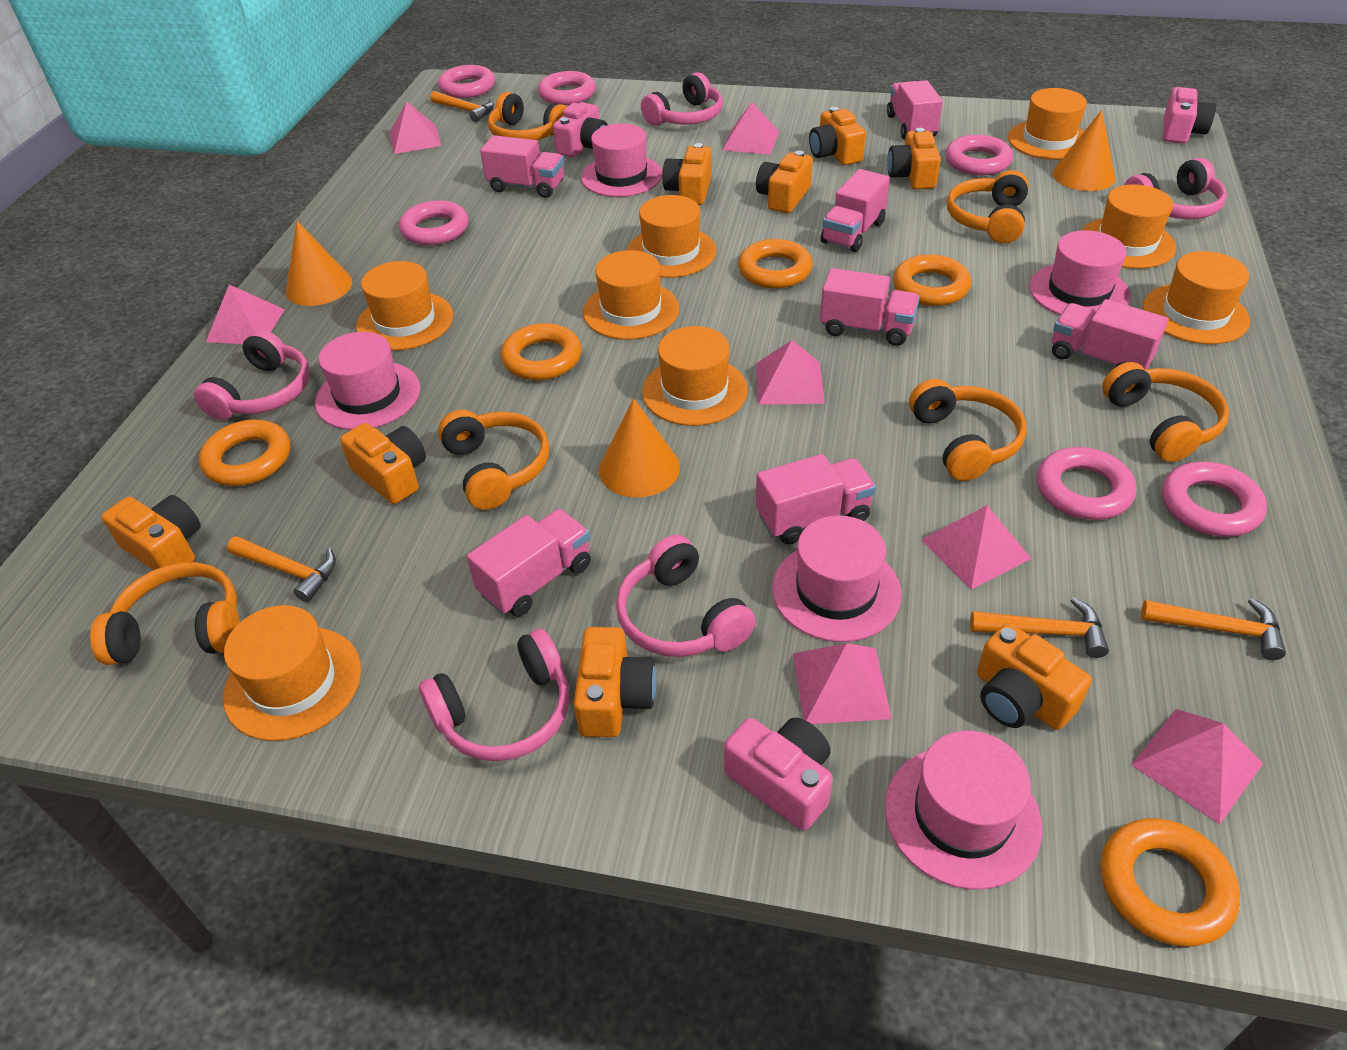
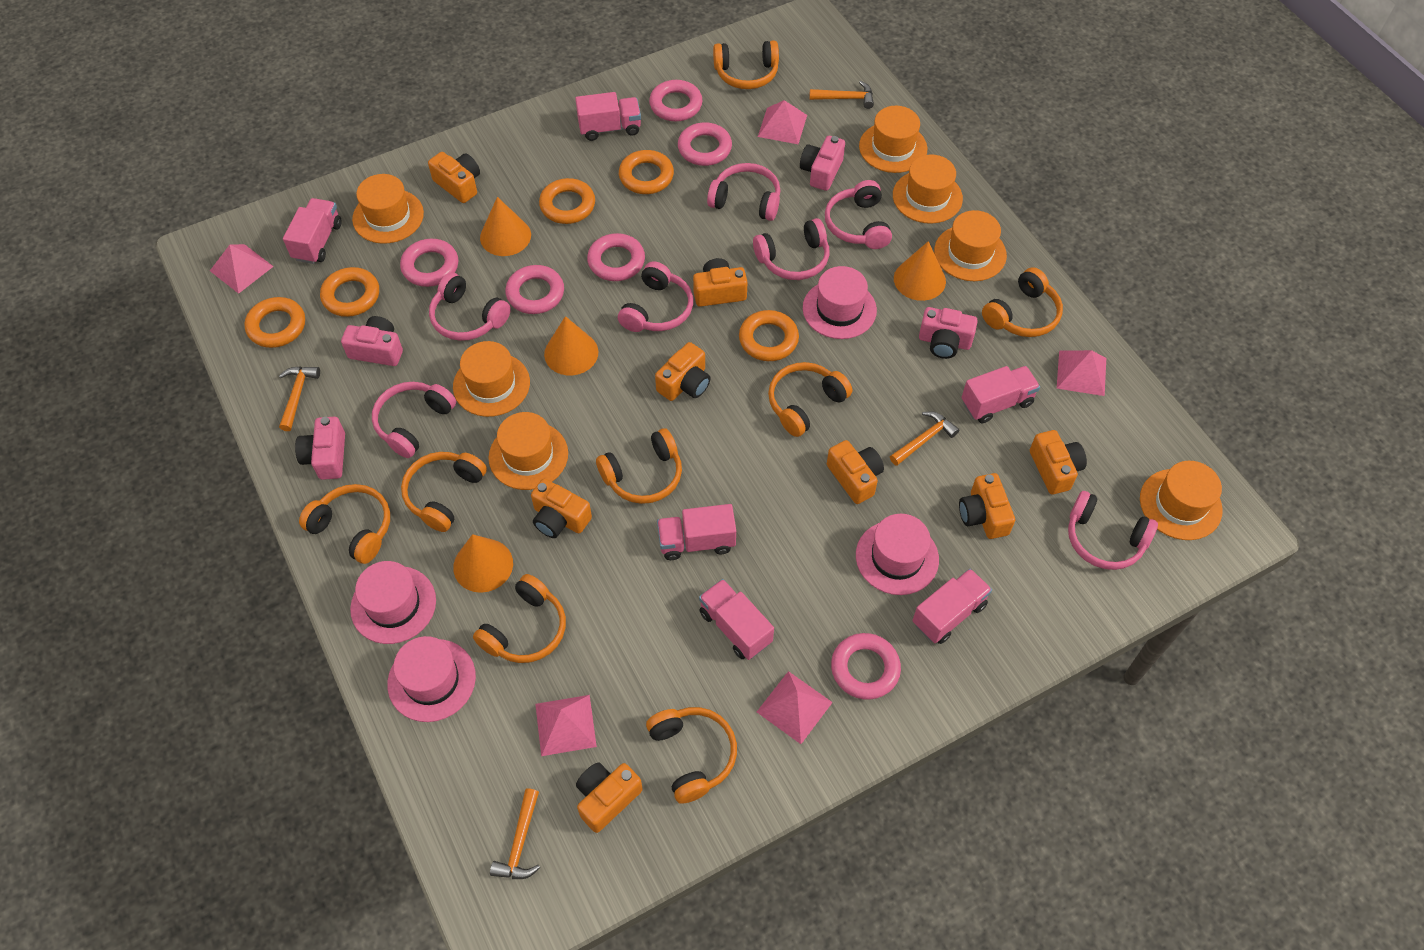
orange cone: 3 -> 4
orange hat: 8 -> 7
orange headphones: 6 -> 8
pink camera: 3 -> 4
pink hat: 5 -> 4
pink headphones: 5 -> 7
pink pyramid: 7 -> 5
pink truck: 7 -> 6

